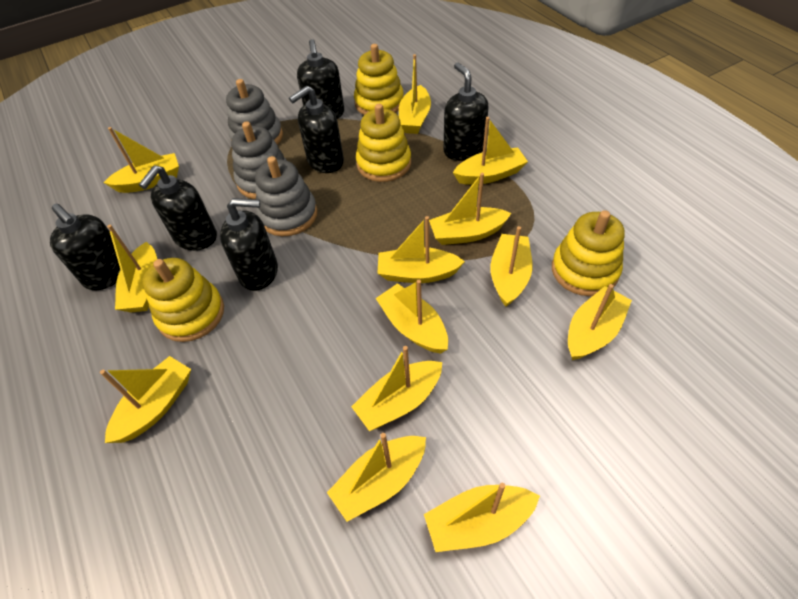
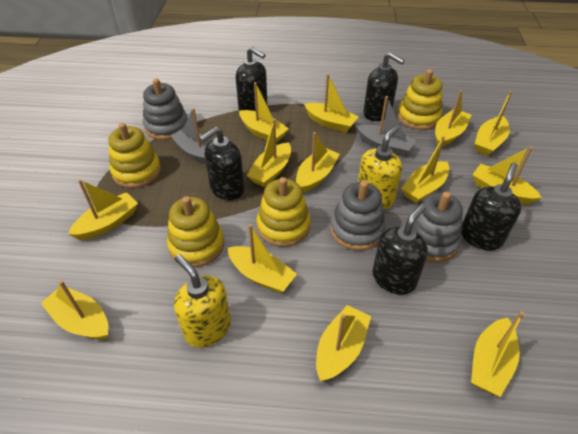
black soap dispenser: 6 -> 5
grey boat: 0 -> 2
yellow soap dispenser: 0 -> 2

